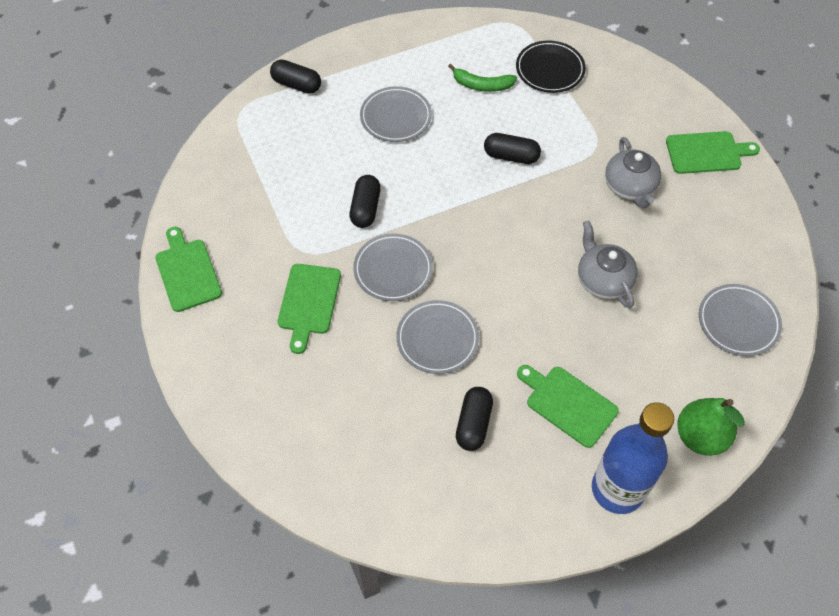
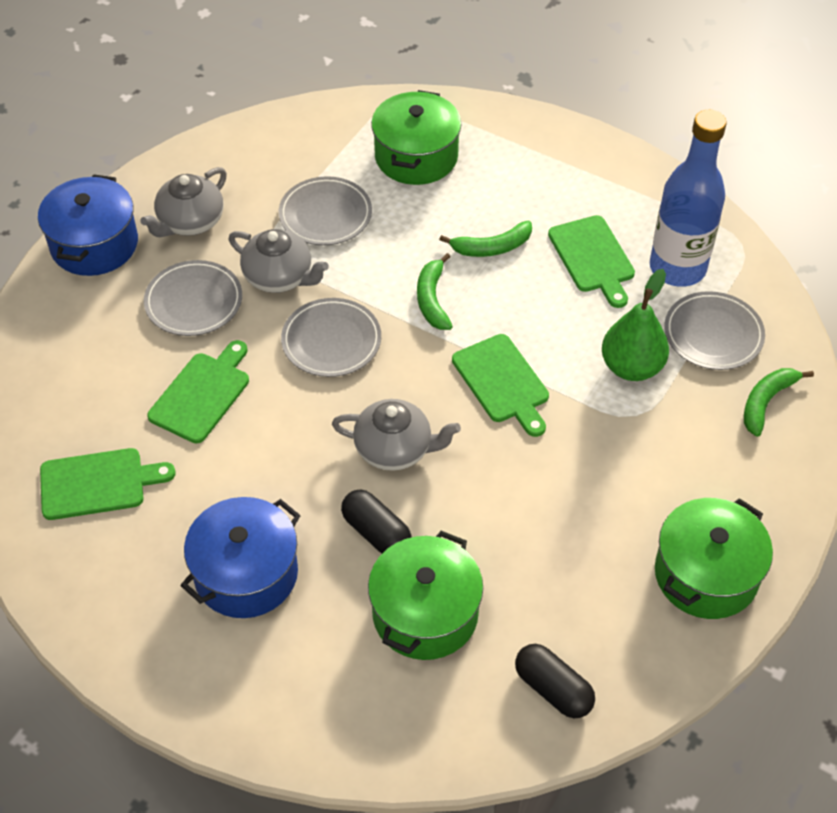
black capsule: 4 -> 2
black plate: 1 -> 0
blue pot: 0 -> 2
green banana: 1 -> 3
green pot: 0 -> 3
grey teapot: 2 -> 3

